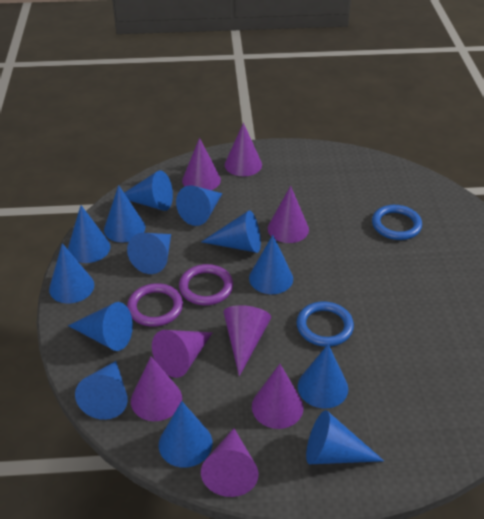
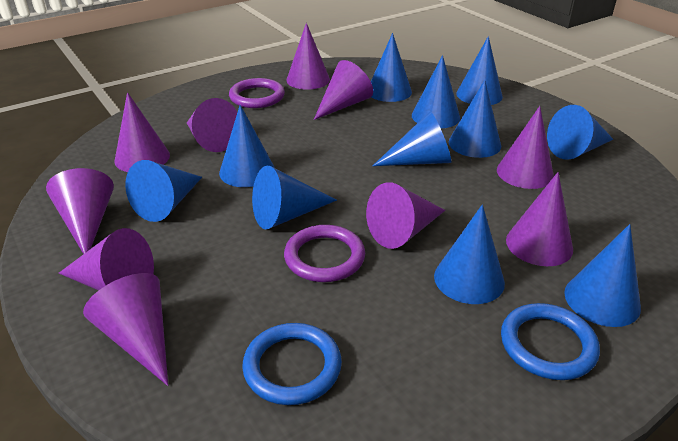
blue cone: 13 -> 11
purple cone: 8 -> 10

